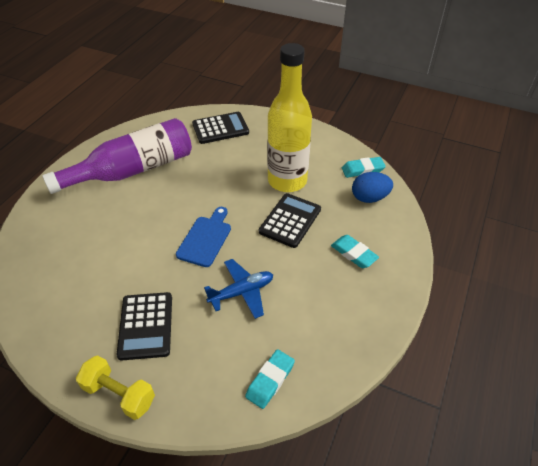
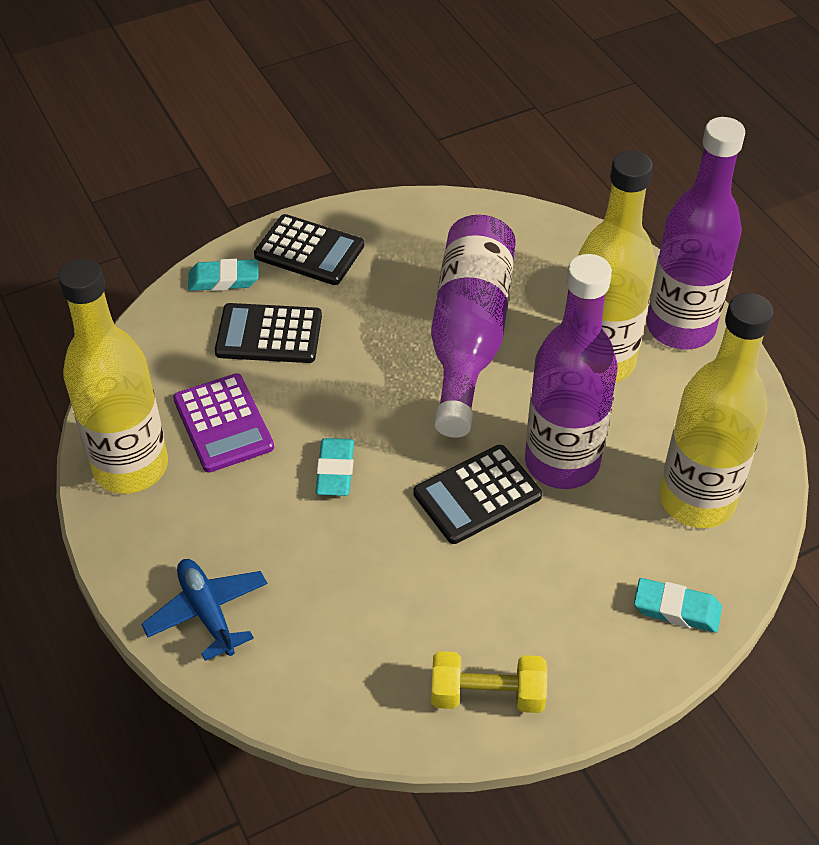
blue cutting board: 1 -> 0
blue egg: 1 -> 0
purple bottle: 1 -> 3
purple calculator: 0 -> 1
yellow bottle: 1 -> 3

